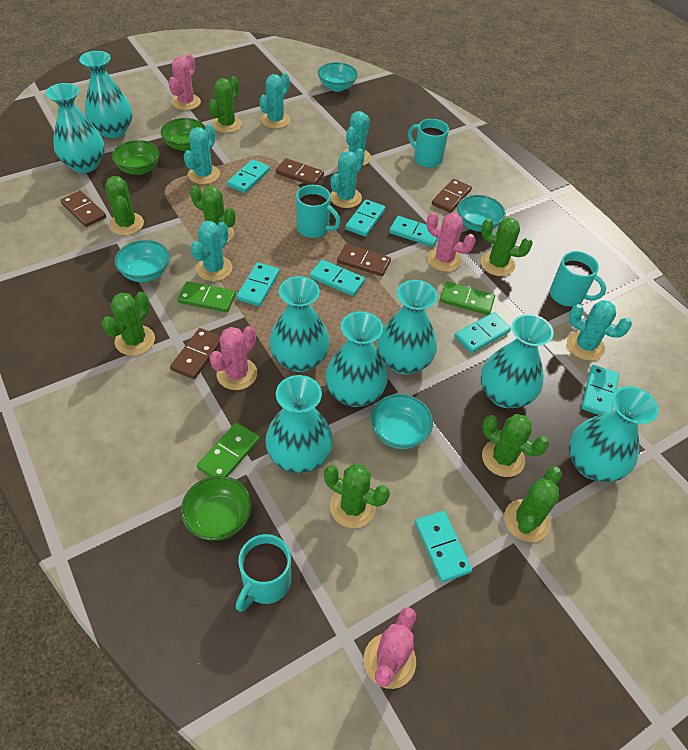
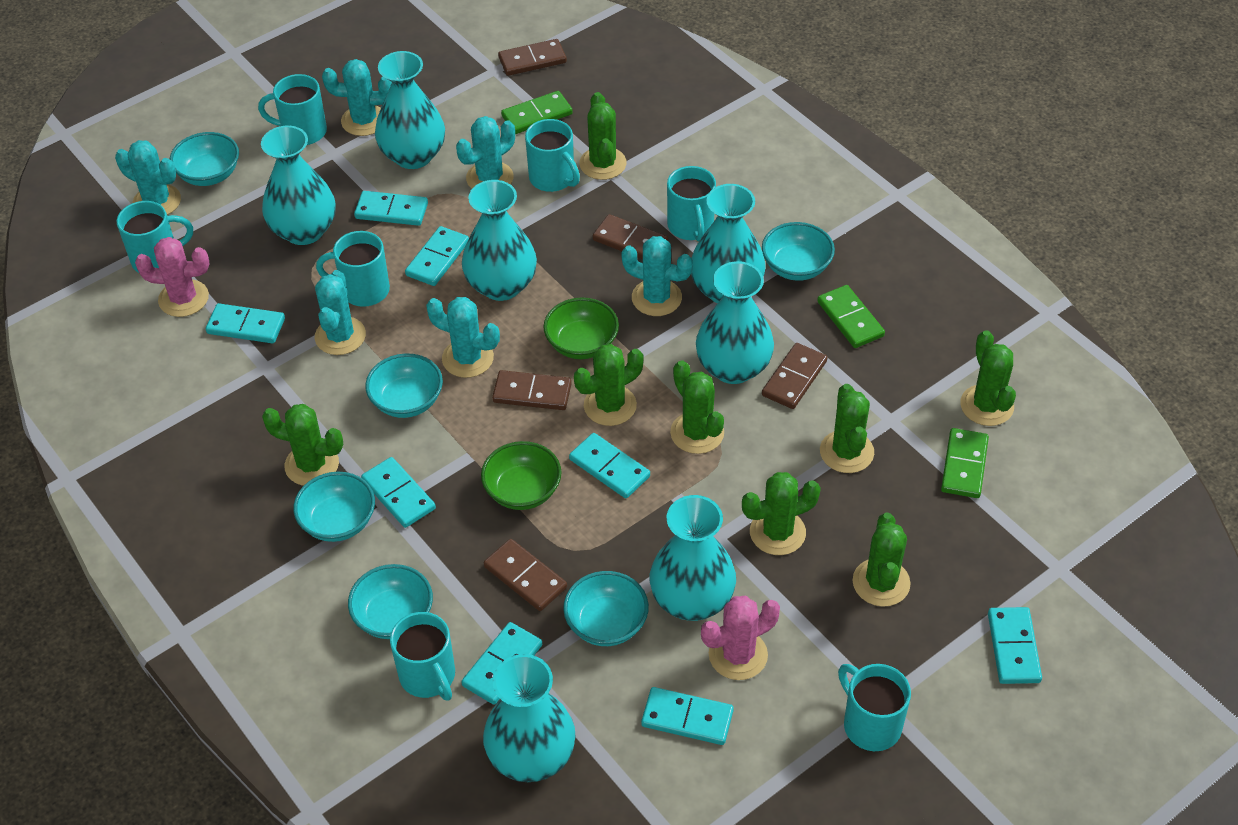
green bowl: 3 -> 2
pink cactus: 4 -> 2
turquoise bowl: 4 -> 6
turquoise mug: 4 -> 7
turquoise vase: 8 -> 7

